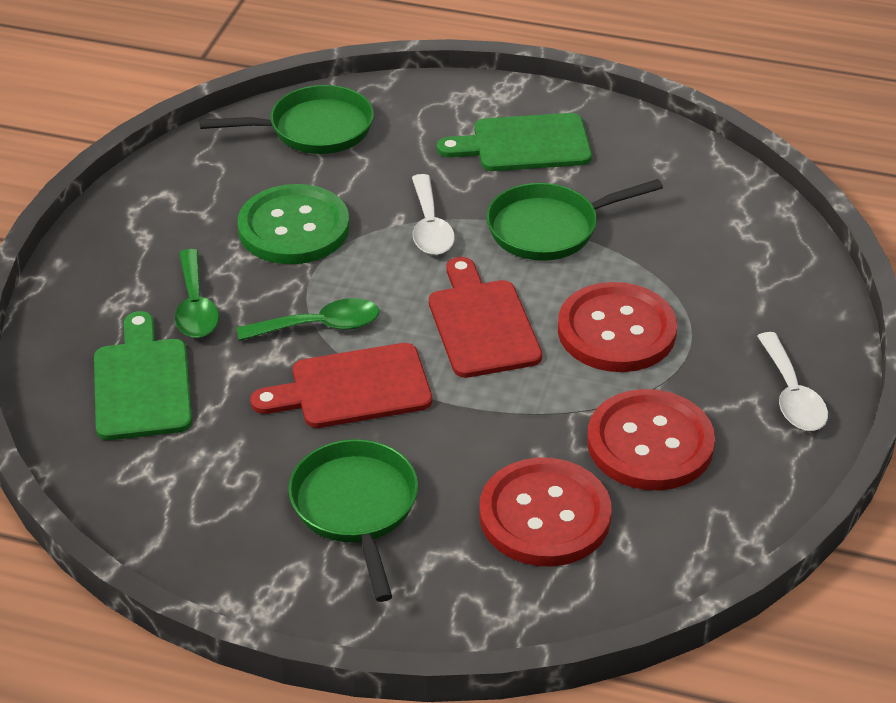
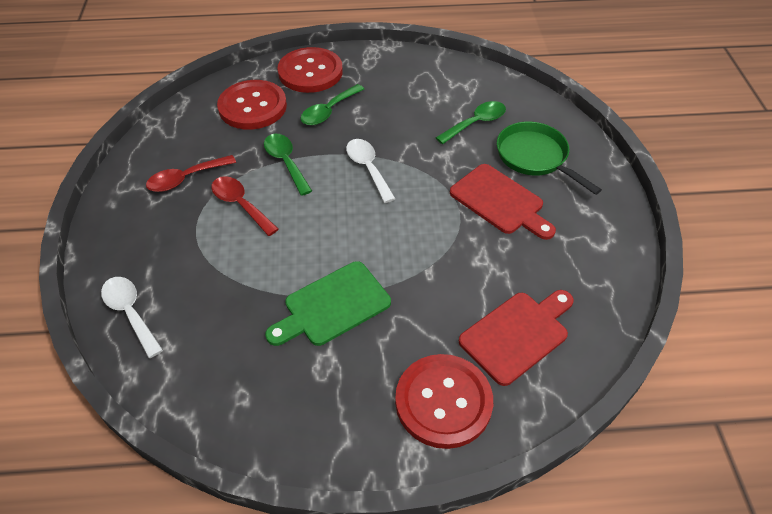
green button: 1 -> 0
green cutting board: 2 -> 1
green pan: 3 -> 1
green spoon: 2 -> 3
red spoon: 0 -> 2

